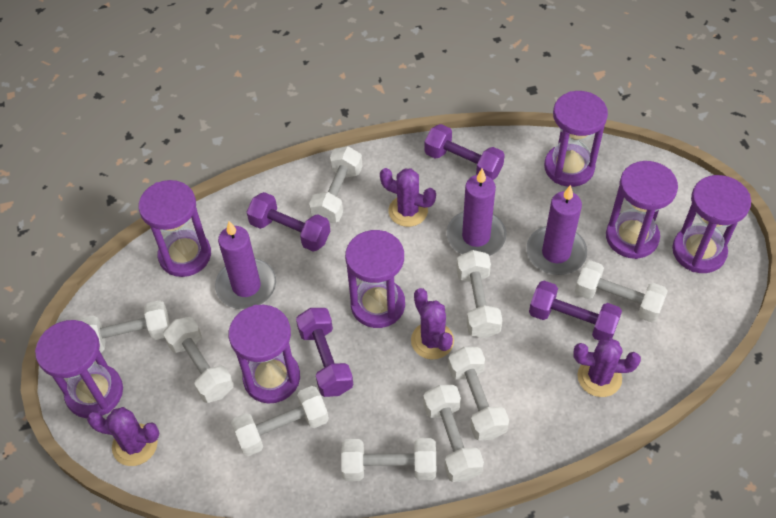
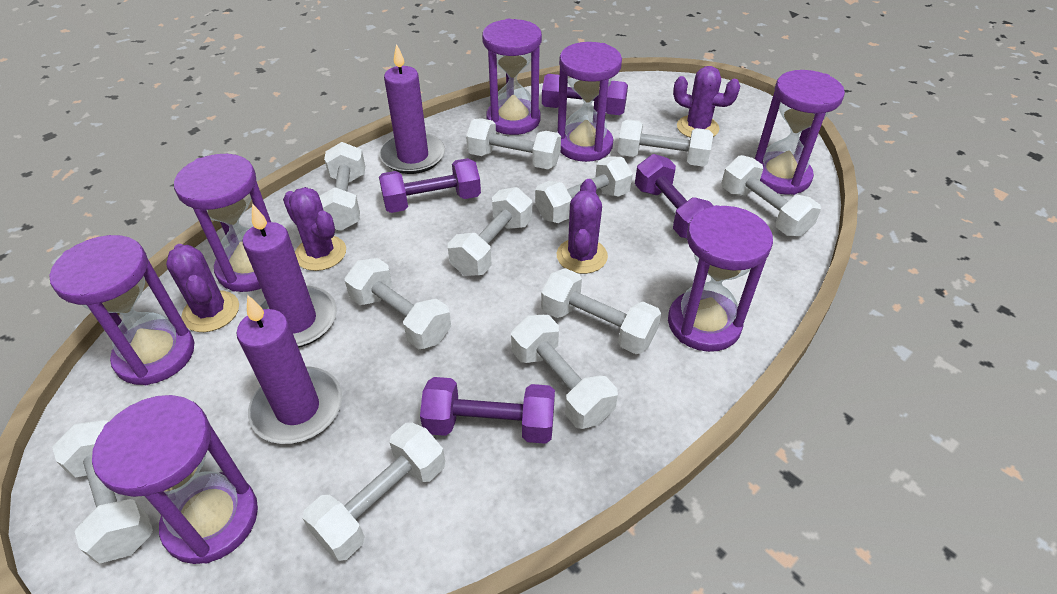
white dumbbell: 9 -> 11

